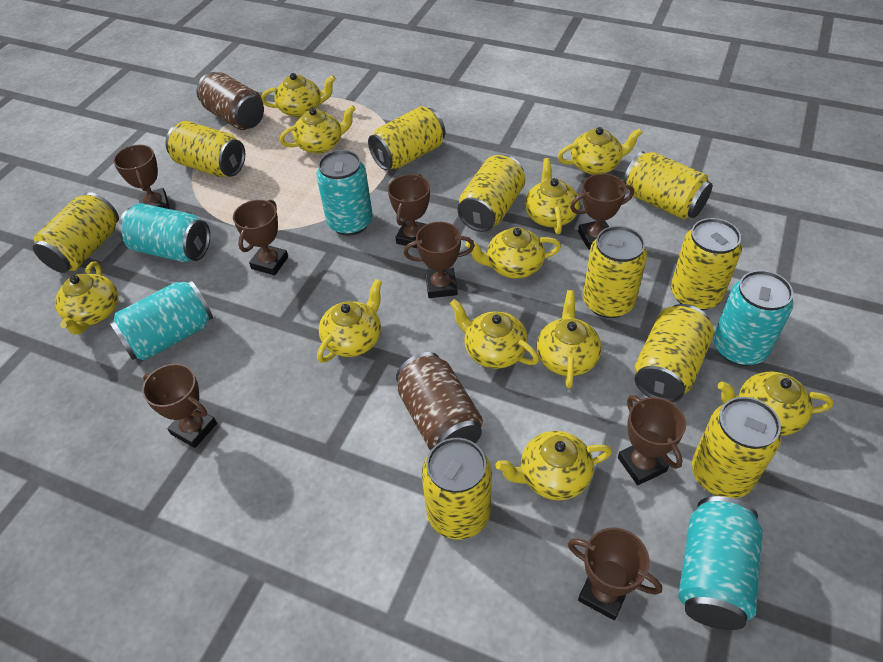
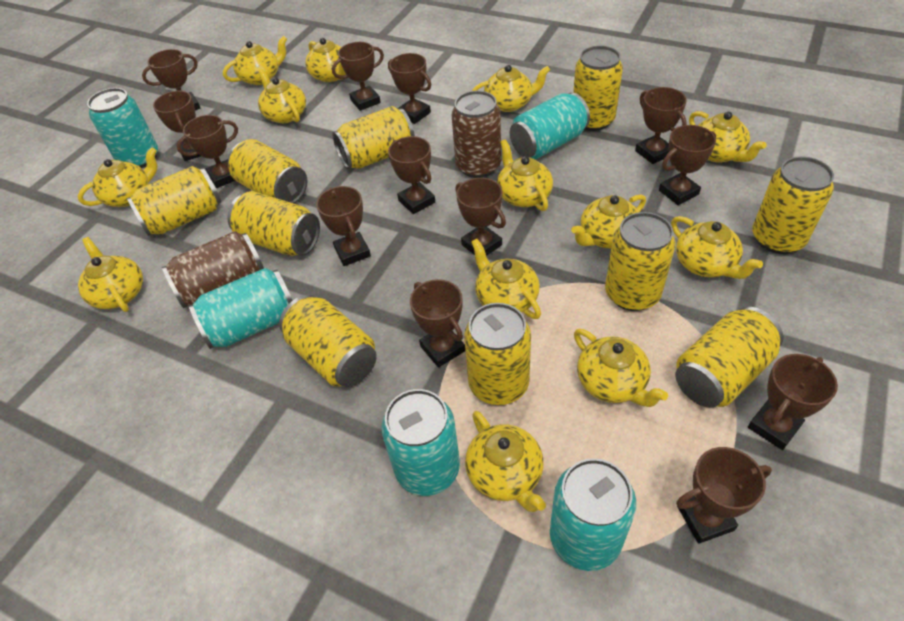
brown trophy: 8 -> 13
yellow teapot: 11 -> 13

